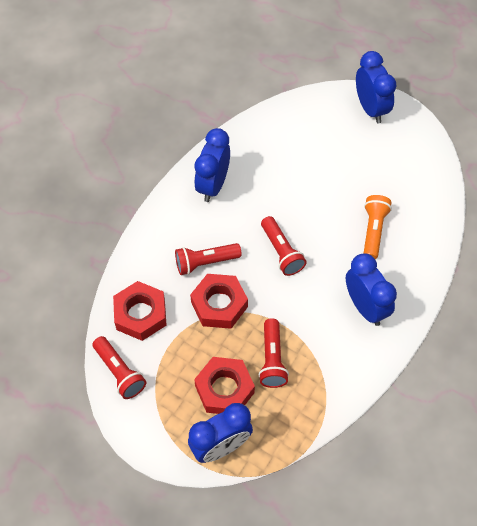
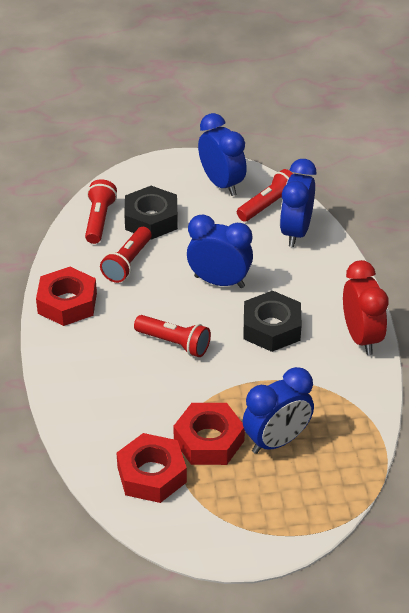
black nut: 0 -> 2
orange flashlight: 1 -> 0
red clock: 0 -> 1

